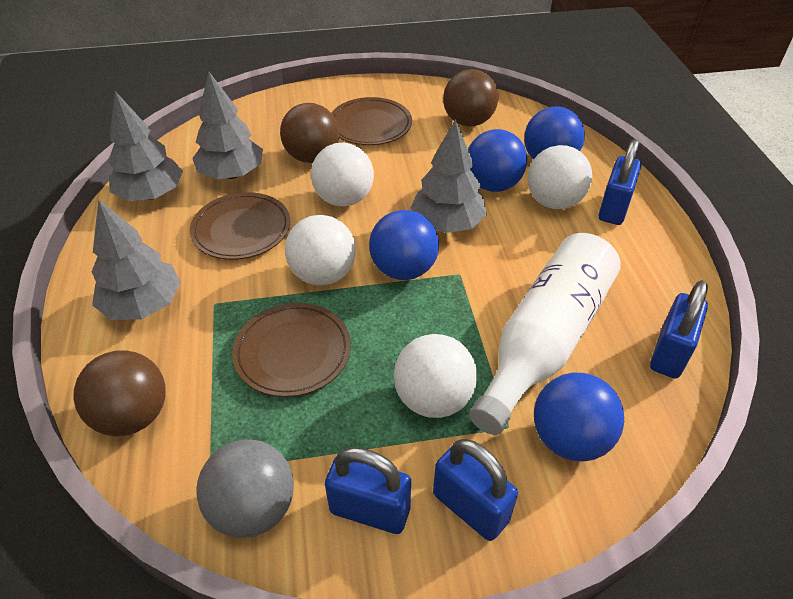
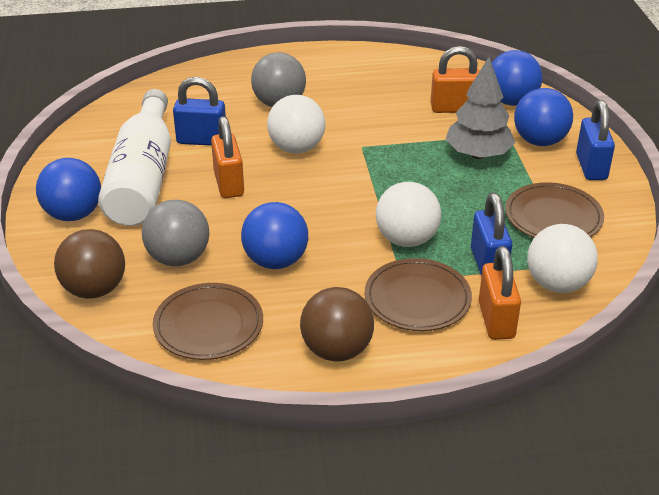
blue padlock: 4 -> 3
brown ball: 3 -> 2
grey ball: 1 -> 2
grey tree: 4 -> 1
orange padlock: 0 -> 3
white ball: 4 -> 3

